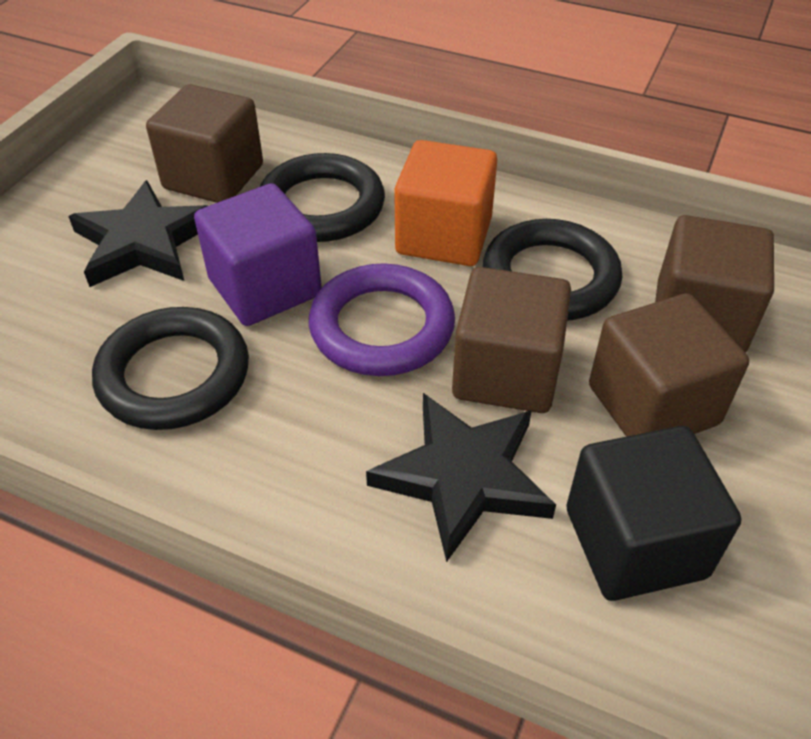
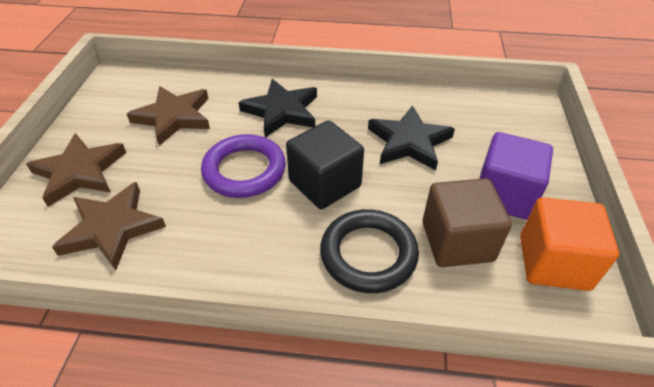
black ring: 3 -> 1
brown cube: 4 -> 1
brown star: 0 -> 3

